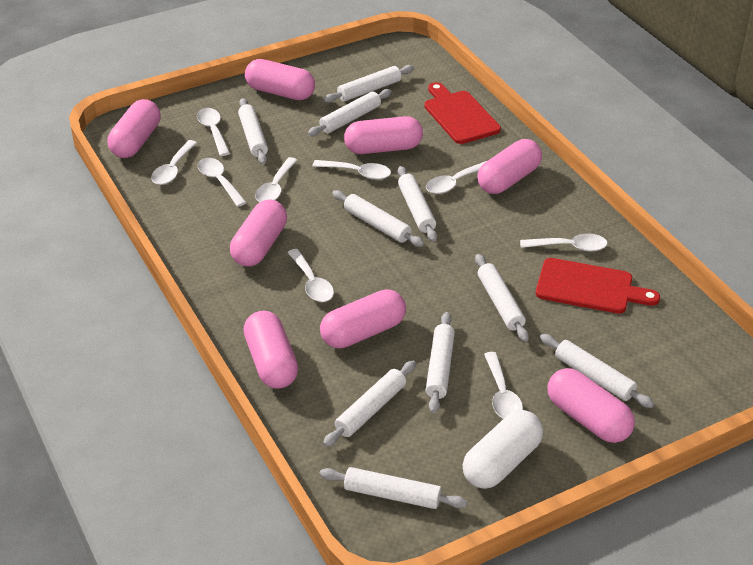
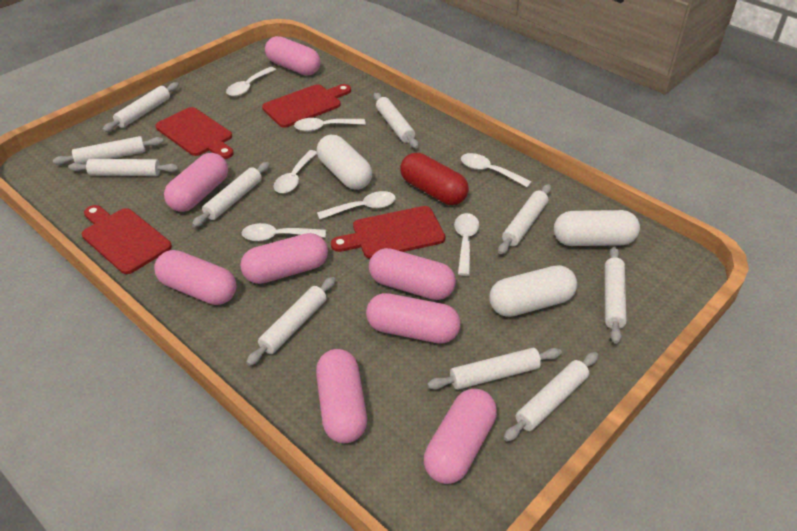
red capsule: 0 -> 1
red cutting board: 2 -> 4
white capsule: 1 -> 3
white spoon: 9 -> 7

